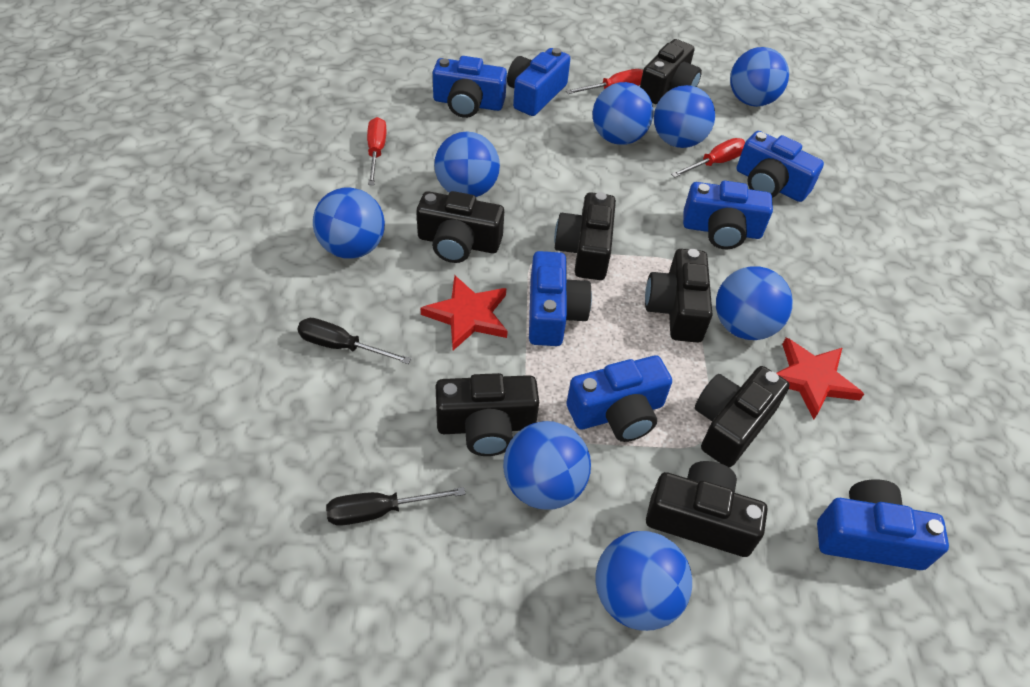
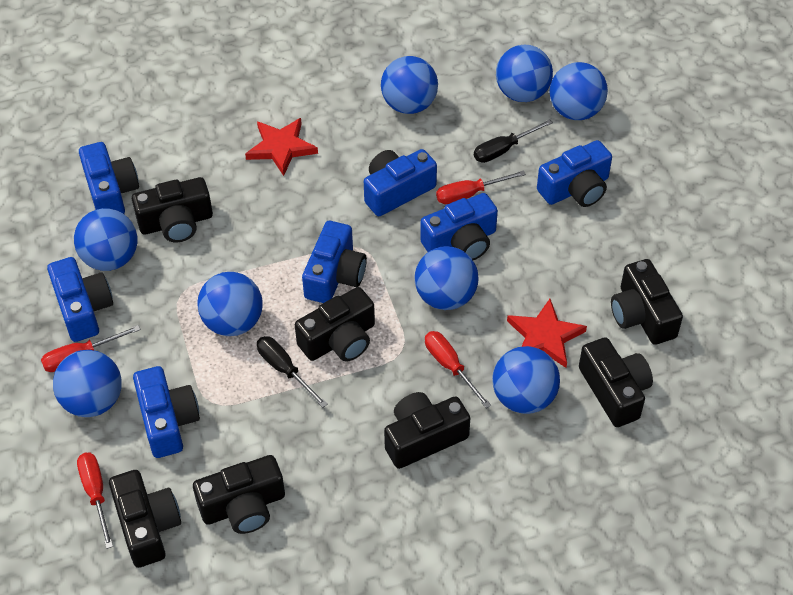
red screwdriver: 3 -> 4

